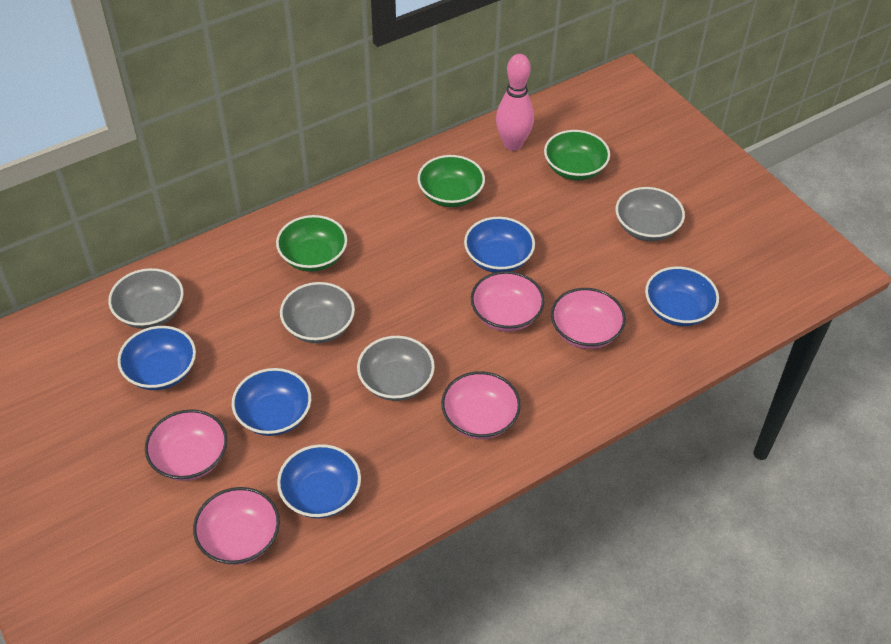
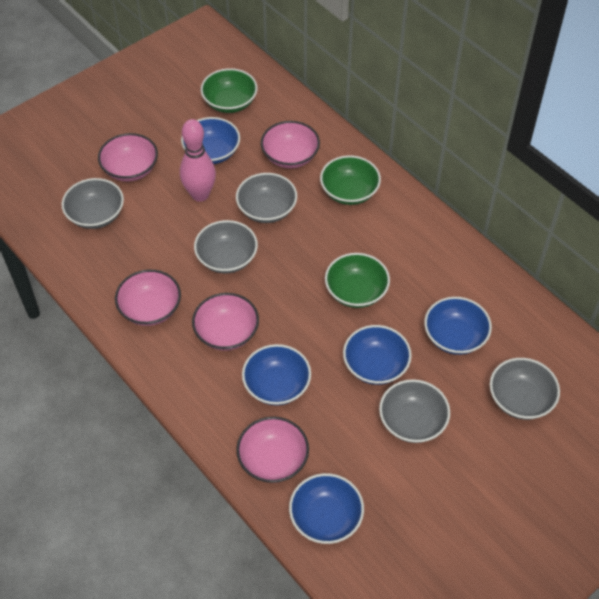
grey bowl: 4 -> 5

